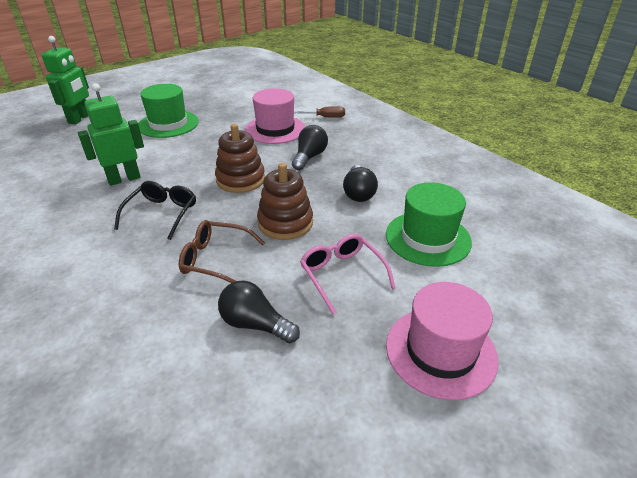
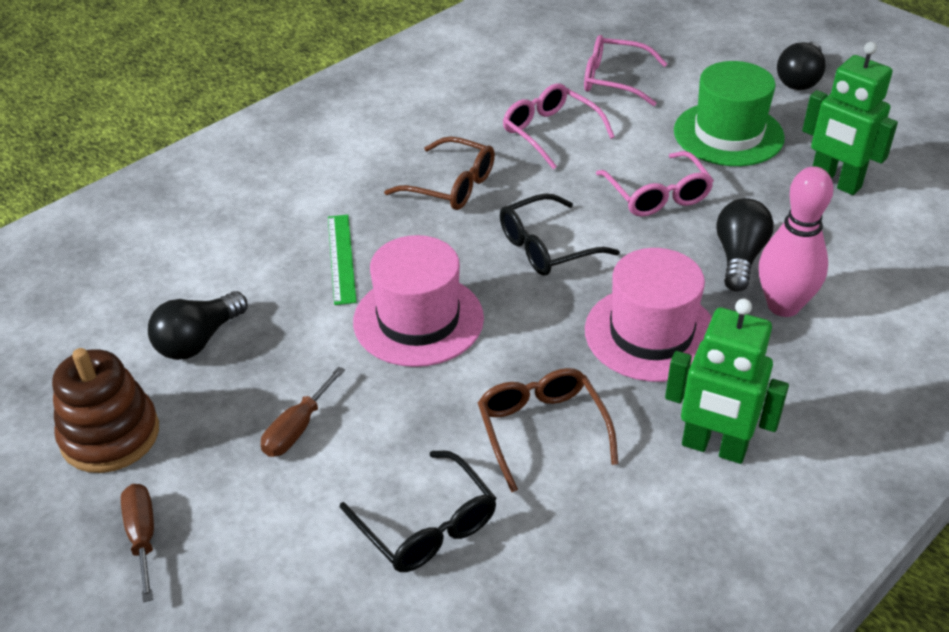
black glasses: 1 -> 2
brown glasses: 1 -> 2
brown screwdriver: 1 -> 2
brown stacking toy: 2 -> 1
green hat: 2 -> 1
green ruler: 0 -> 1
pink bowling pin: 0 -> 1
pink glasses: 1 -> 3

